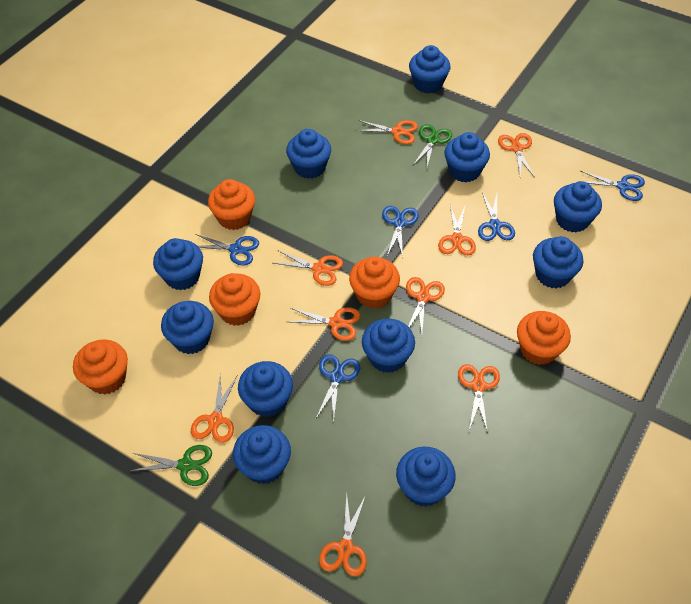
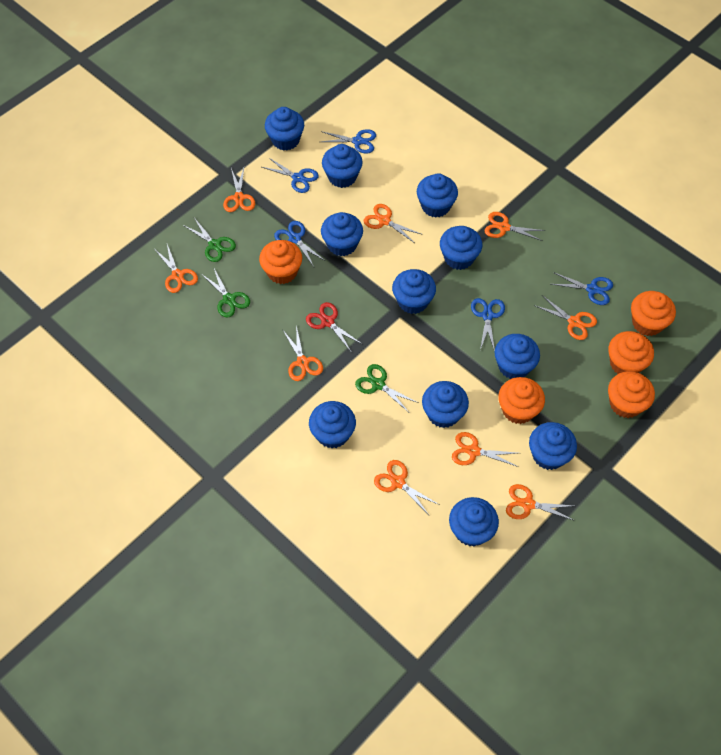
green scissors: 2 -> 3
red scissors: 0 -> 1

